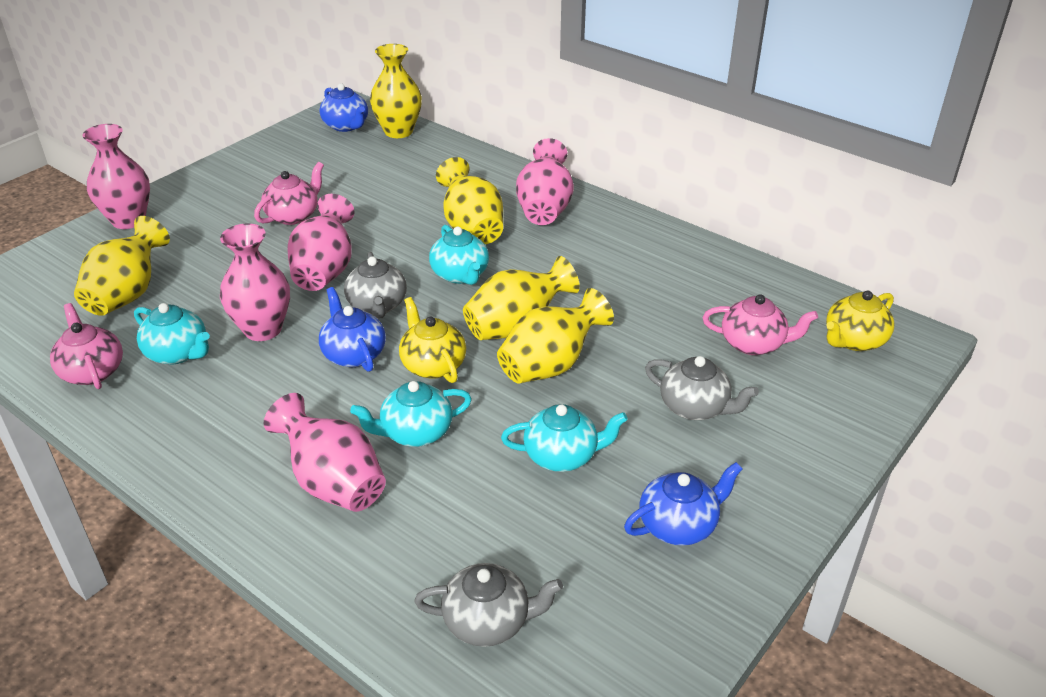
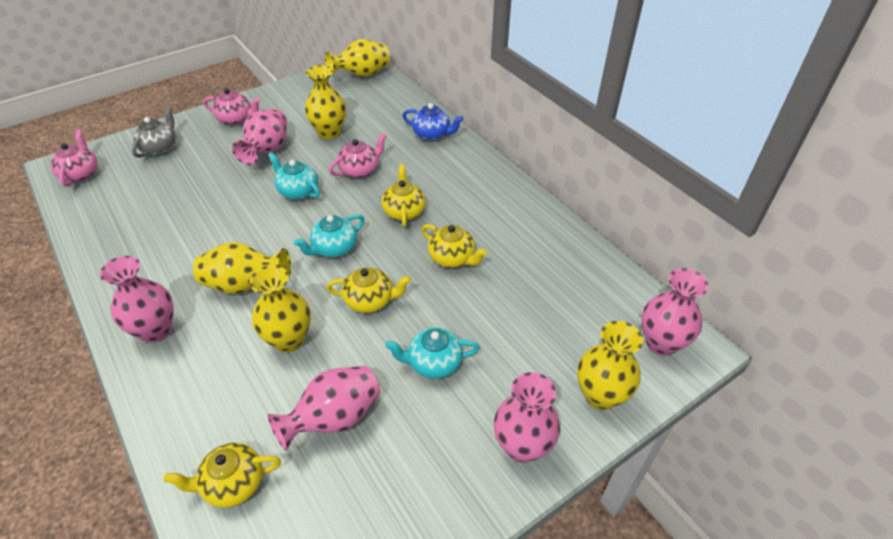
blue teapot: 3 -> 1
grey teapot: 3 -> 1
turquoise teapot: 4 -> 3
yellow teapot: 2 -> 4

